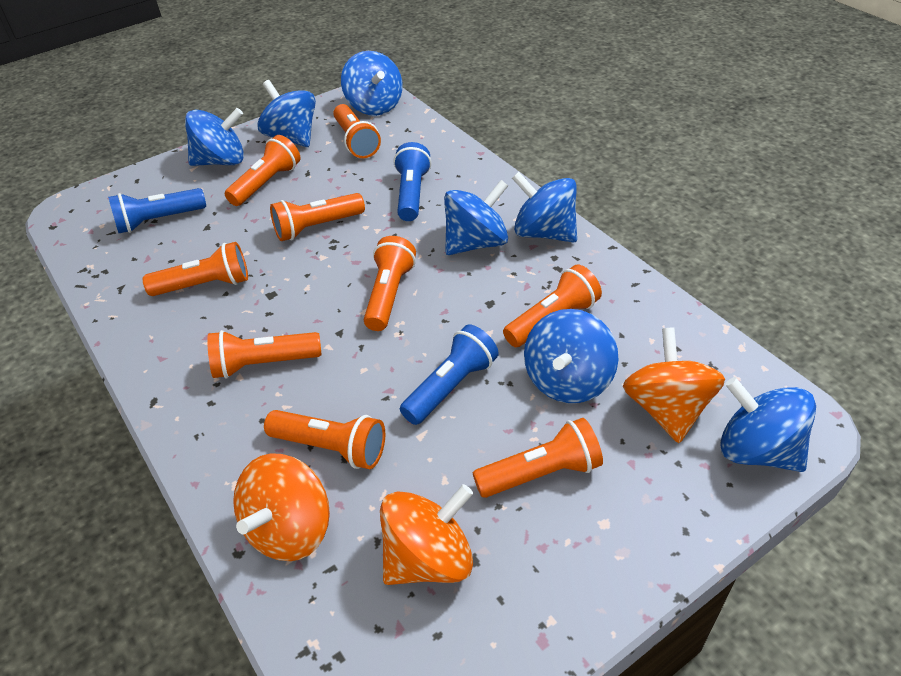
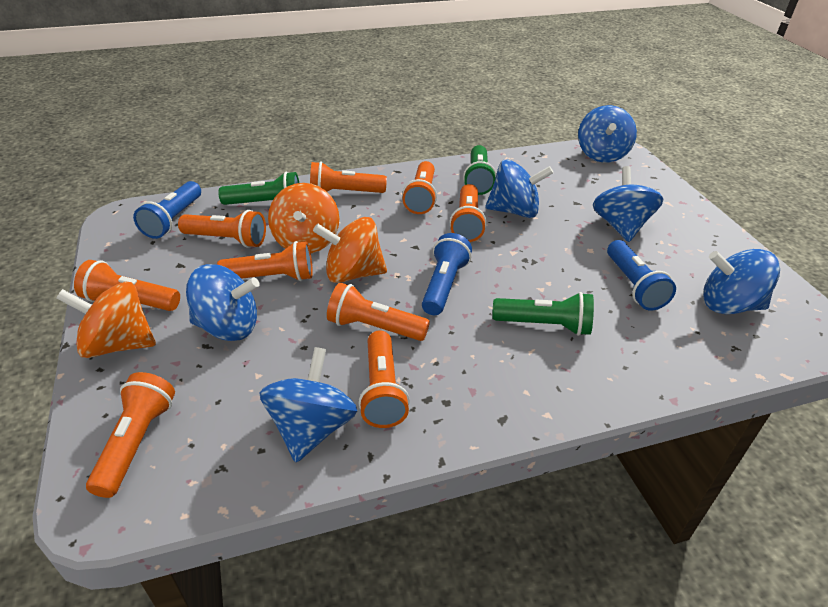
blue spinning top: 7 -> 6
green flashlight: 0 -> 3

